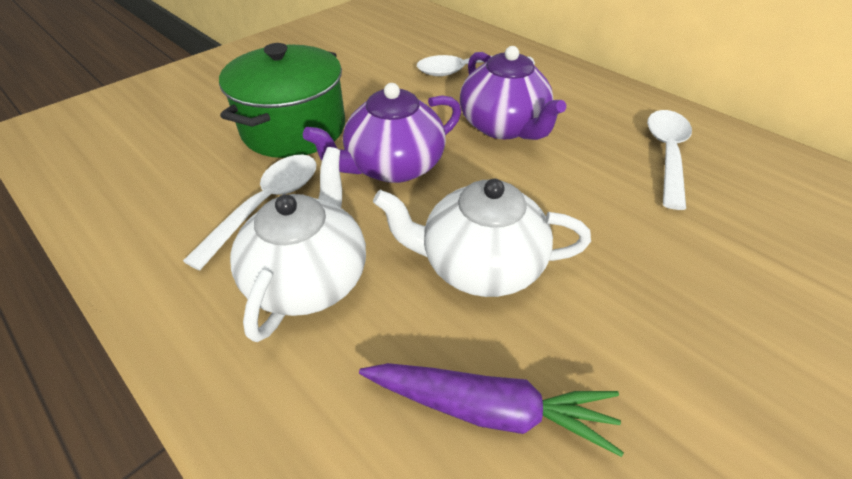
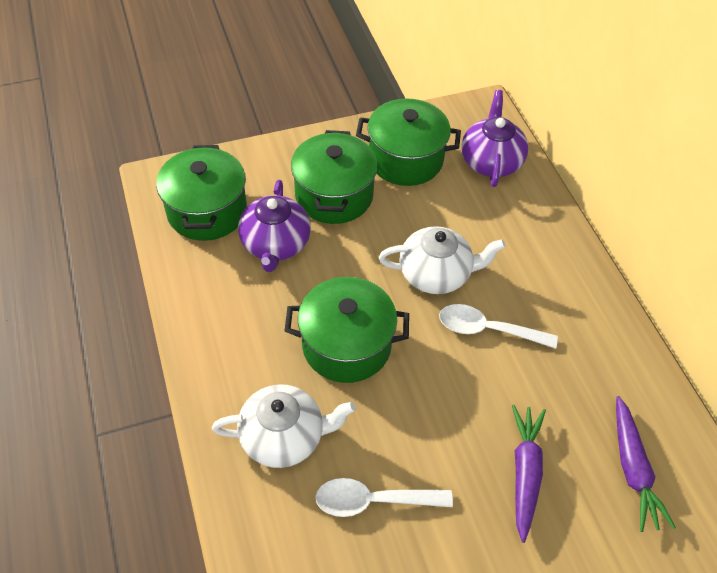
green pot: 1 -> 4
purple carrot: 1 -> 2
white spoon: 3 -> 2

